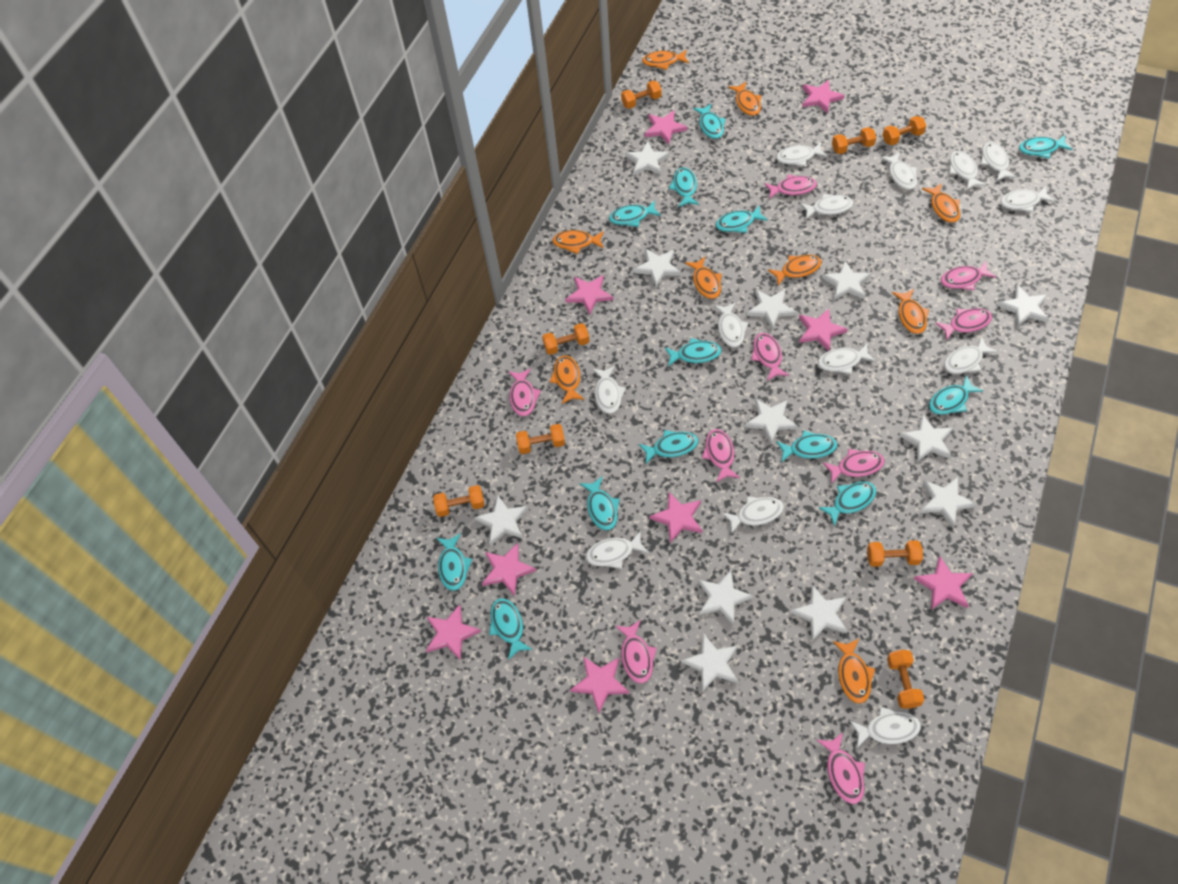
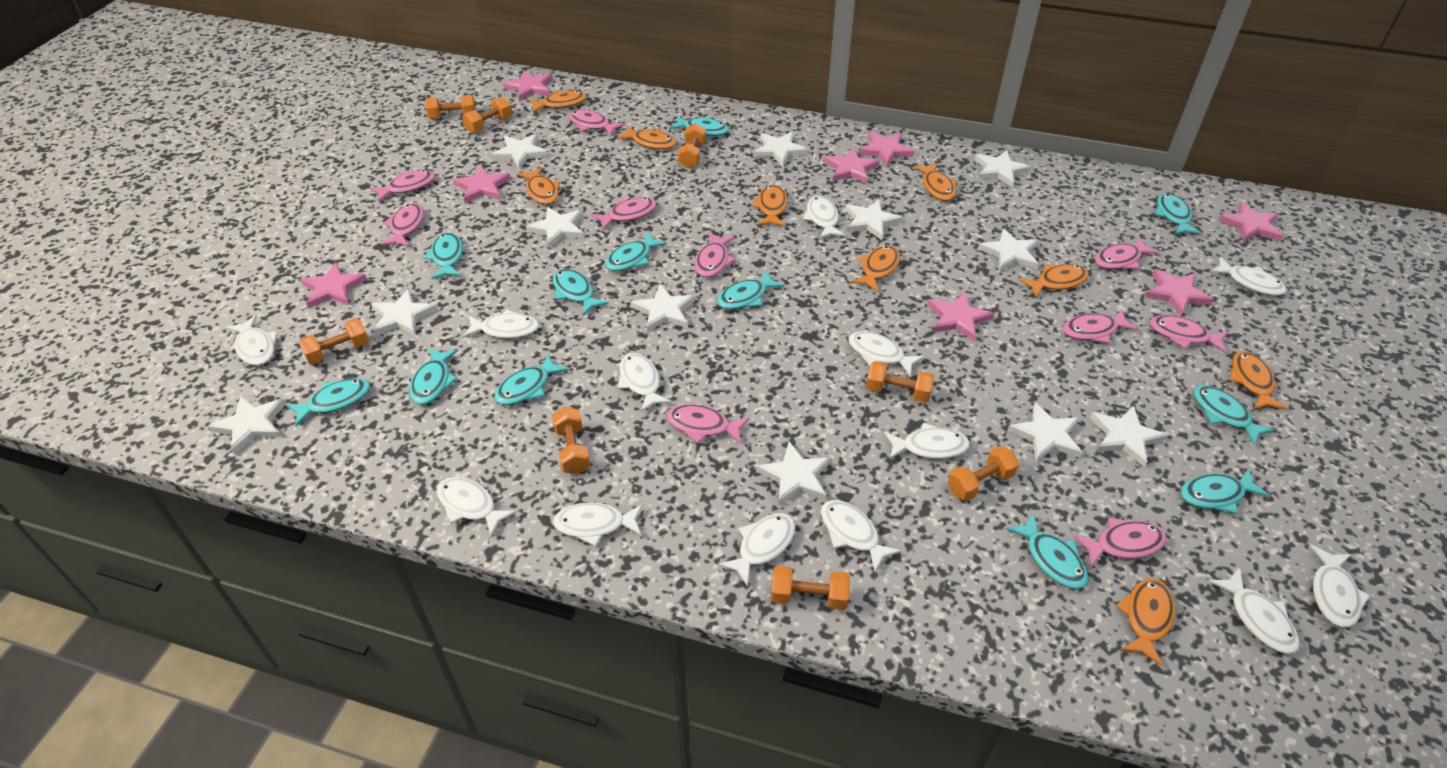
pink fish: 9 -> 10
pink star: 9 -> 8
turquoise fish: 13 -> 12

